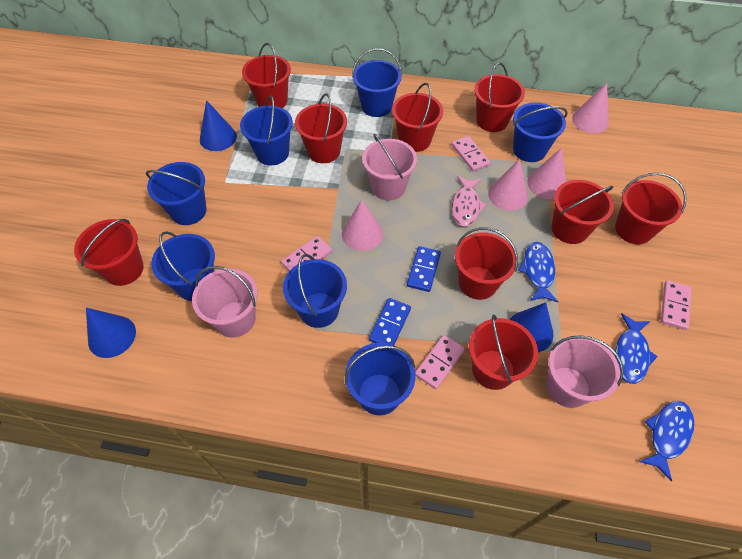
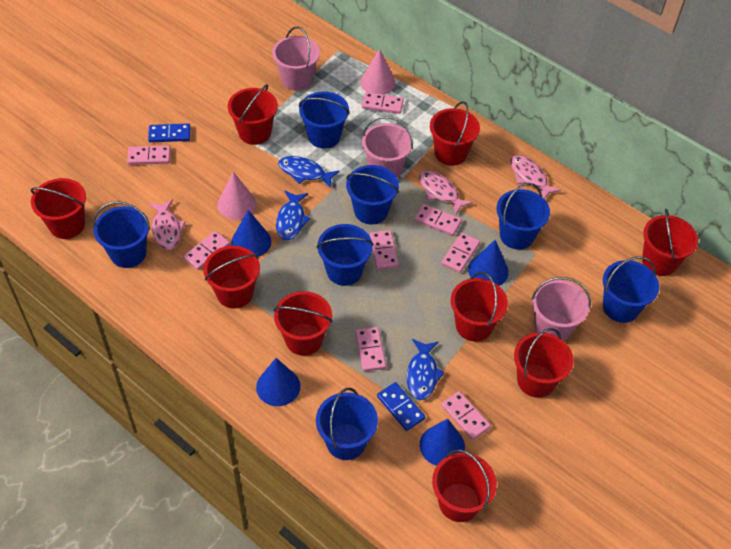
blue cone: 3 -> 4
pink cone: 4 -> 2
pink domino: 4 -> 8
pink fish: 1 -> 3

